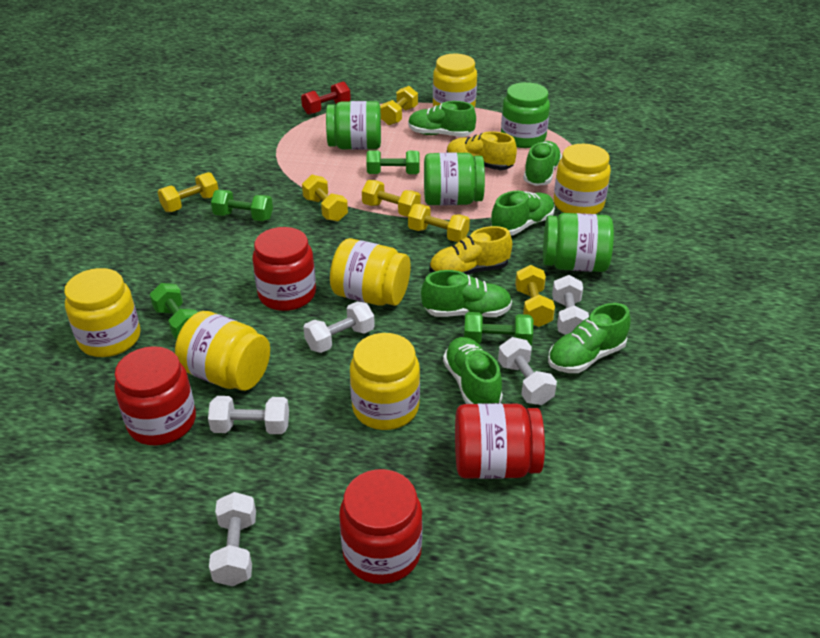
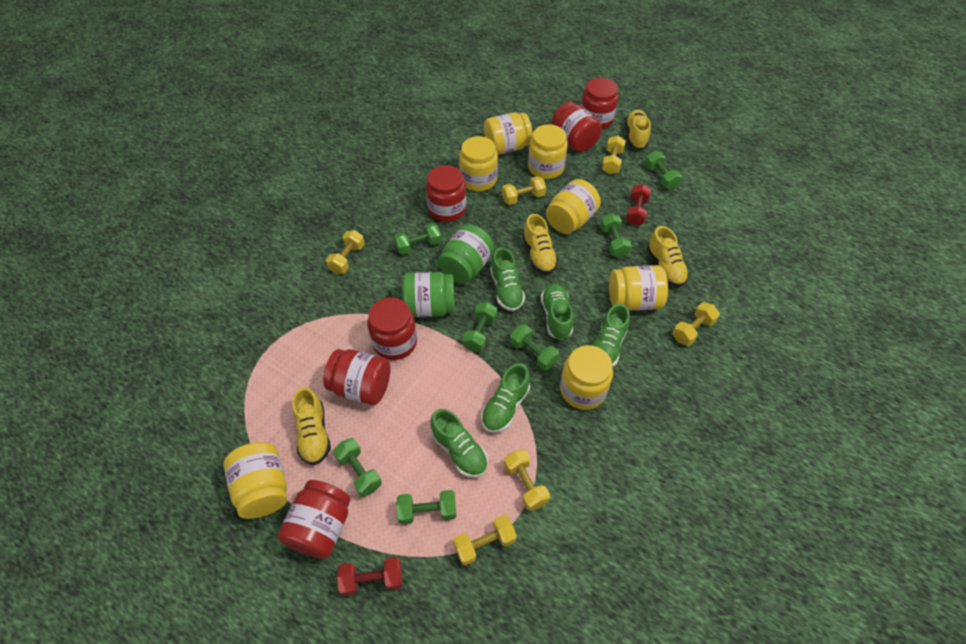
green dumbbell: 4 -> 7
green jar: 4 -> 2
green shoe: 6 -> 5
red dumbbell: 1 -> 2
red jar: 4 -> 6
white dumbbell: 5 -> 0
yellow jar: 6 -> 7
yellow shoe: 2 -> 4

